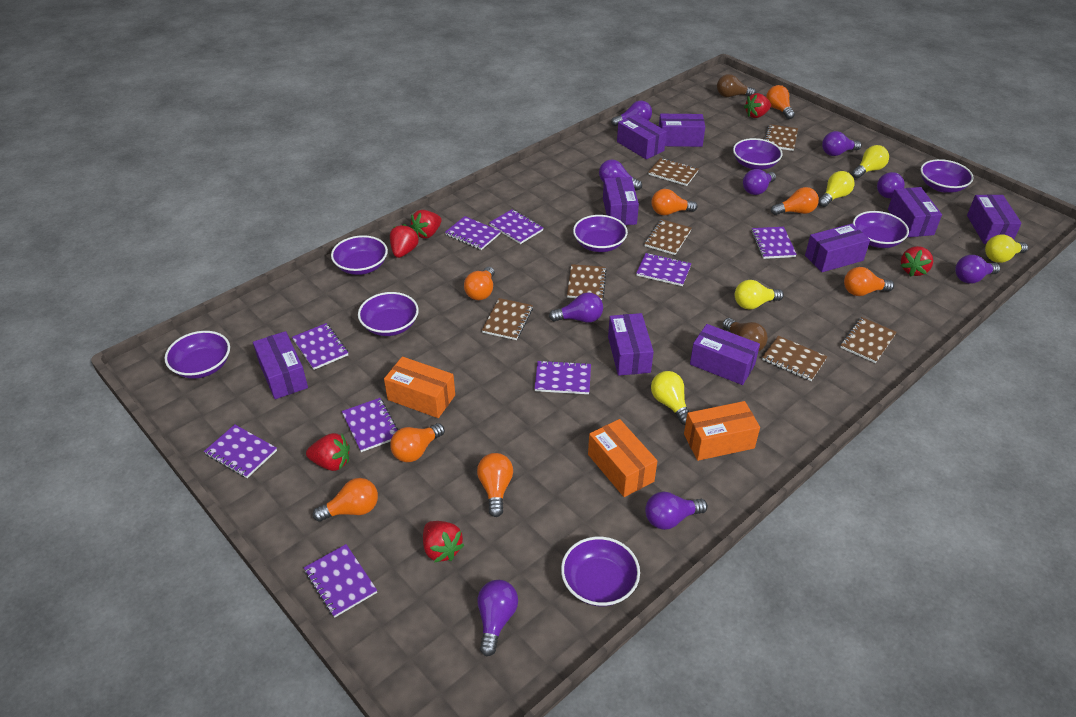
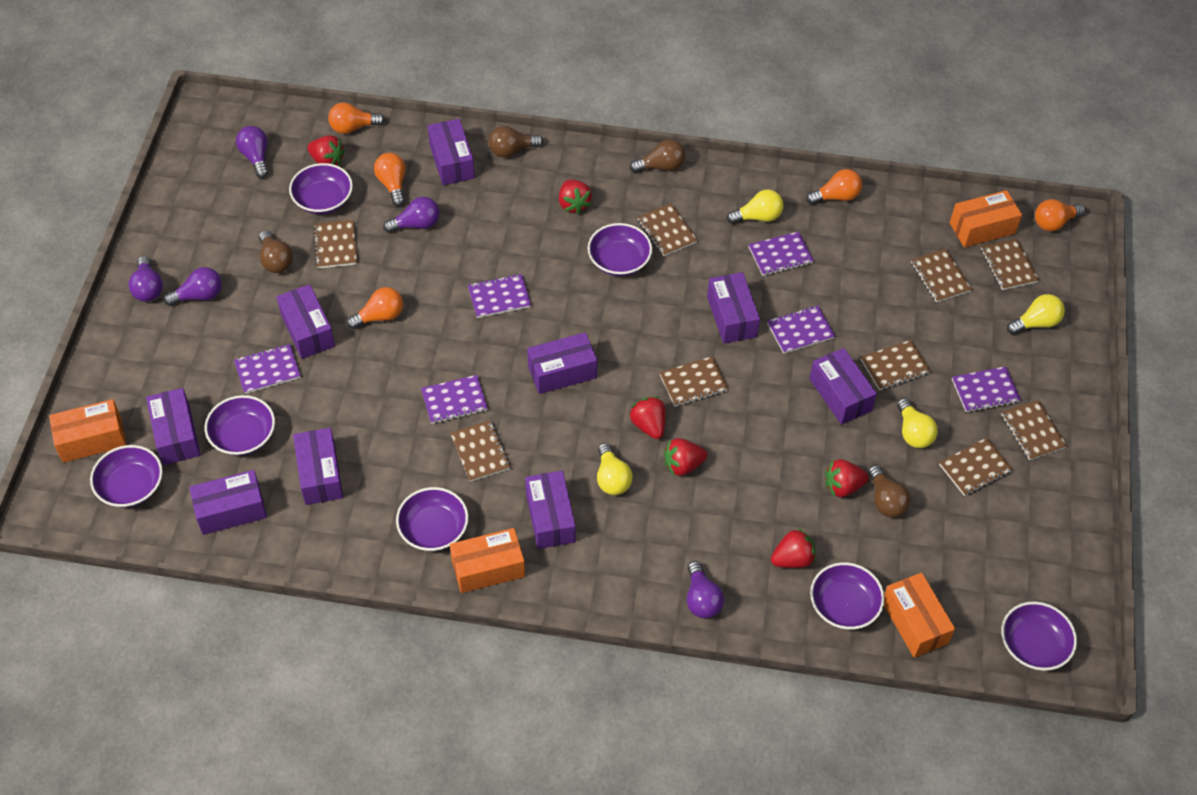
brown light bulb: 2 -> 4
brown notebook: 7 -> 9
orange box: 3 -> 4
orange light bulb: 8 -> 5
purple bowl: 8 -> 7
purple light bulb: 9 -> 5
purple notebook: 9 -> 6
yellow light bulb: 5 -> 4

